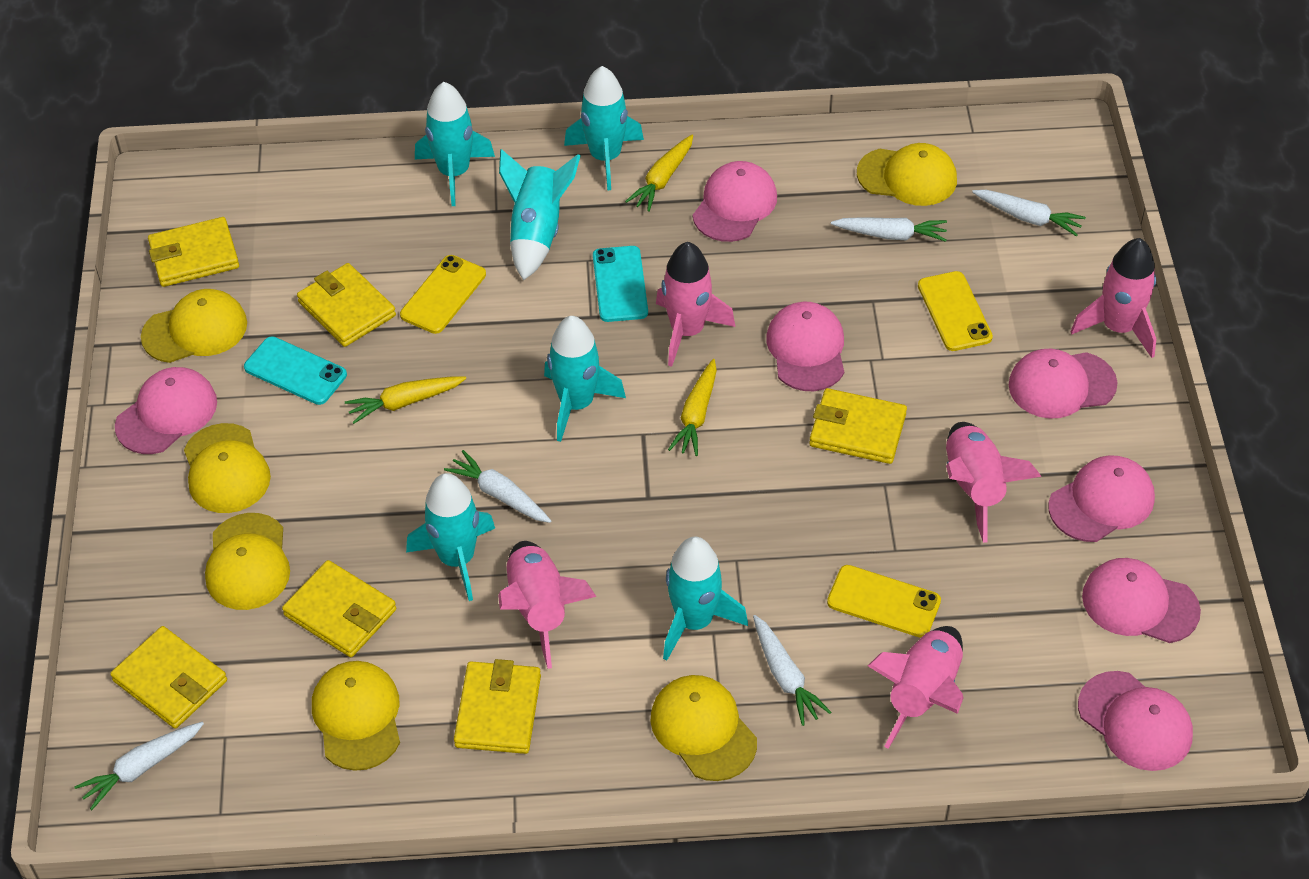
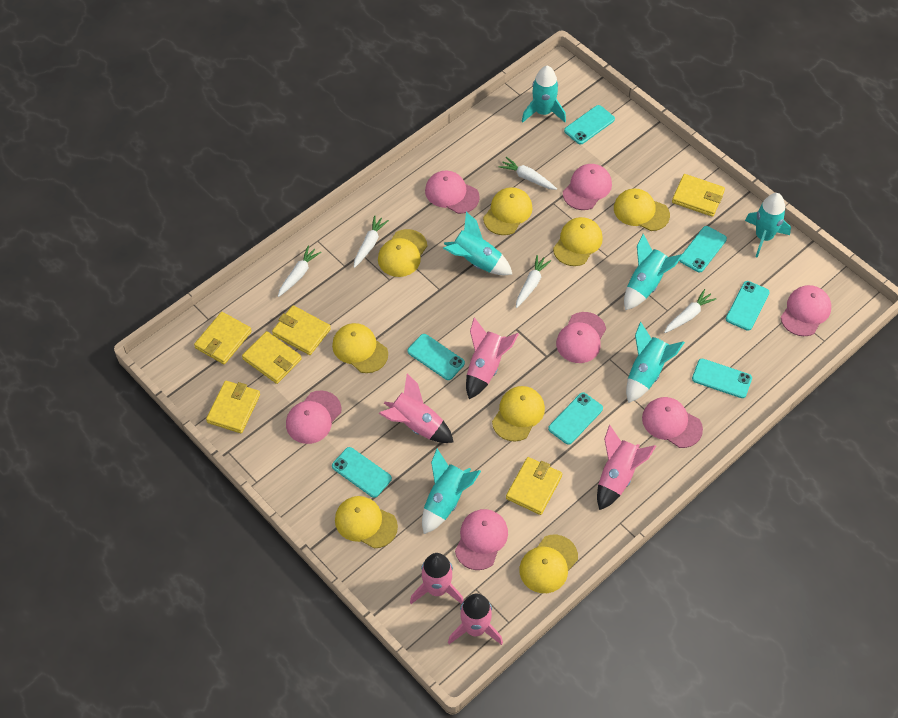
turquoise phone: 2 -> 7
yellow cap: 6 -> 8
yellow carrot: 3 -> 0
yellow phone: 3 -> 0

